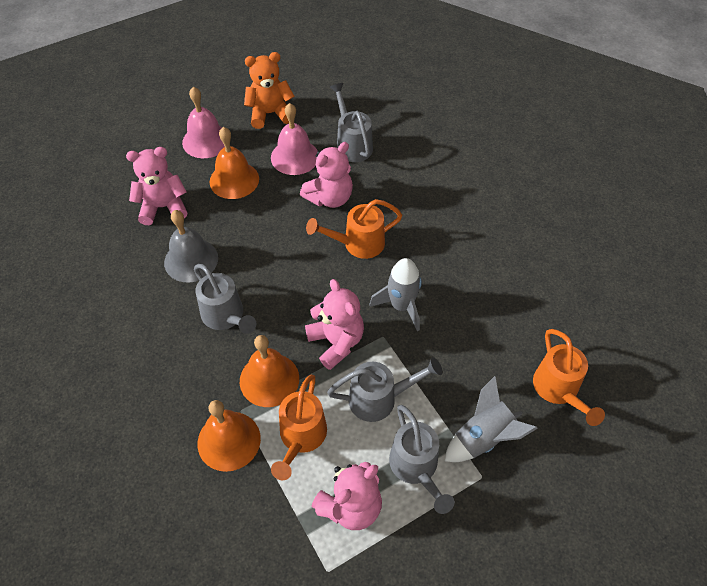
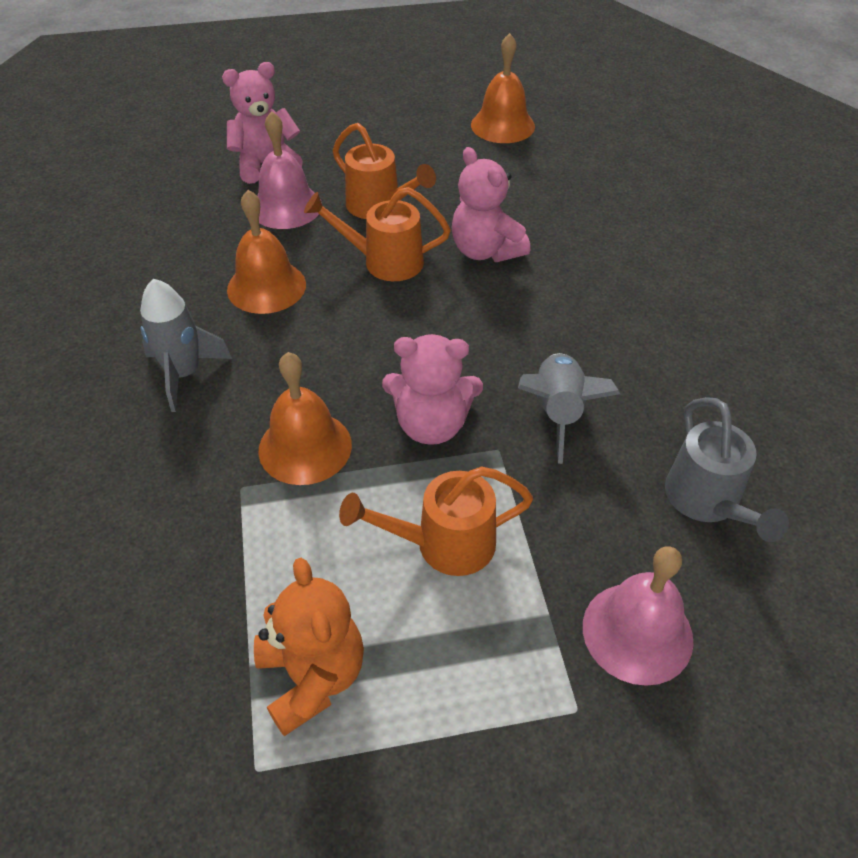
grey bell: 1 -> 0
grey watering can: 4 -> 1
pink teddy bear: 4 -> 3

